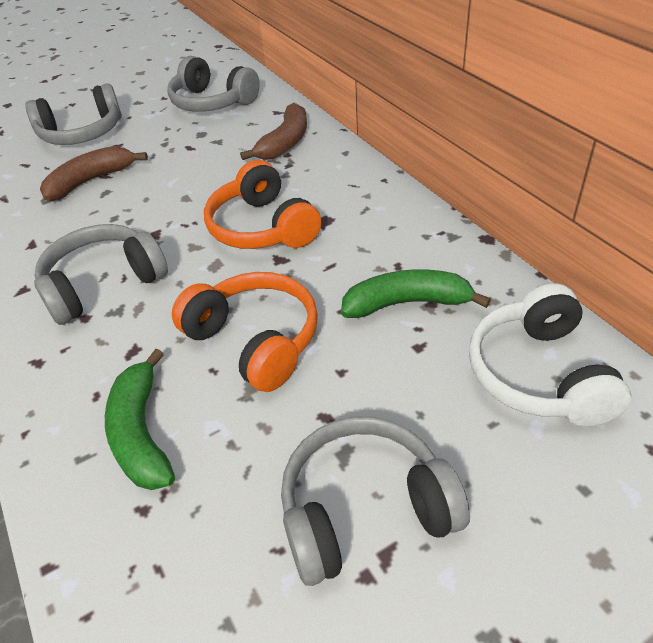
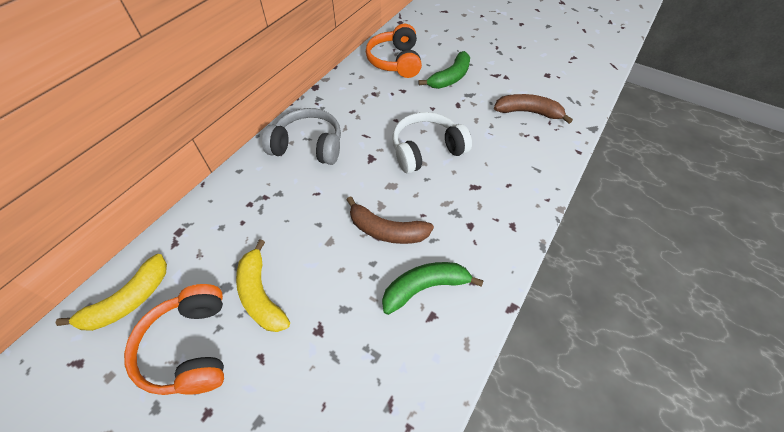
grey headphones: 4 -> 1
yellow banana: 0 -> 2

